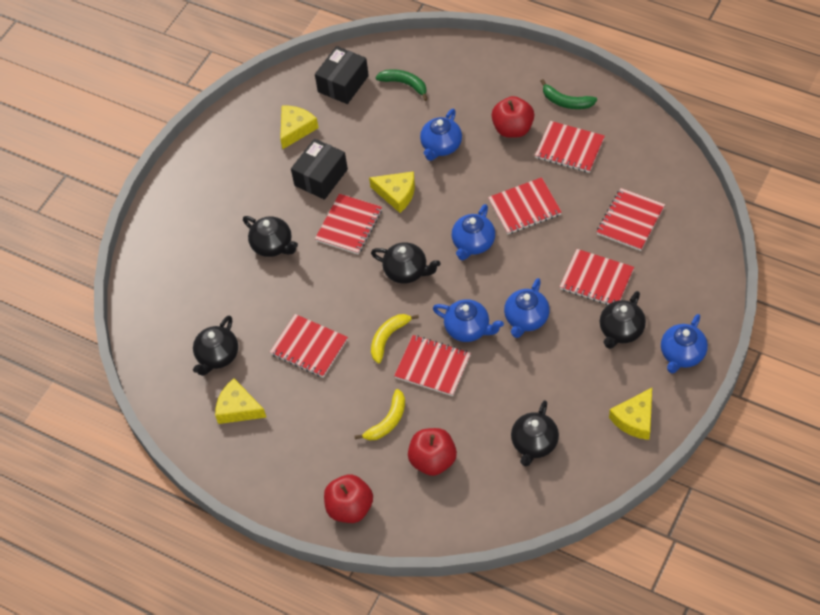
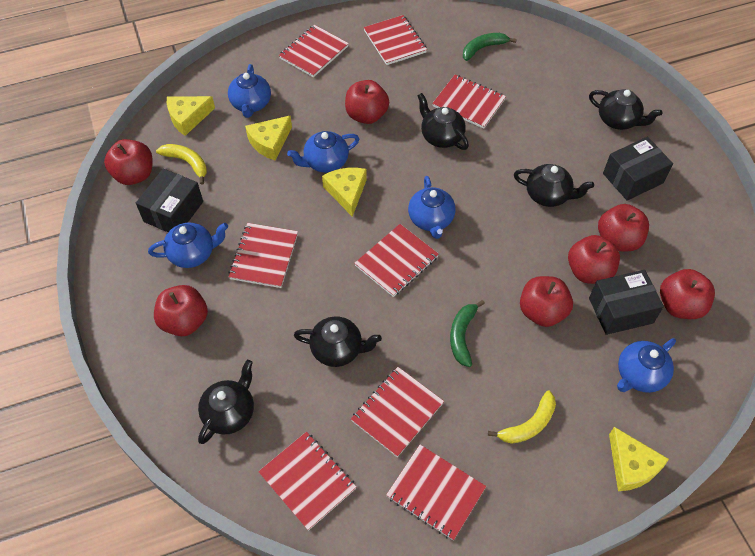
black box: 2 -> 3
red apple: 3 -> 7
red notebook: 7 -> 8

